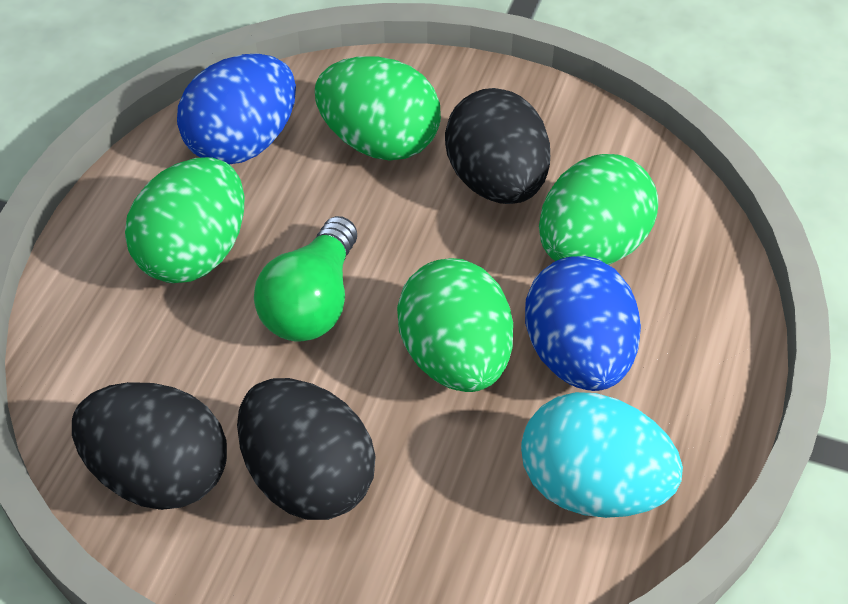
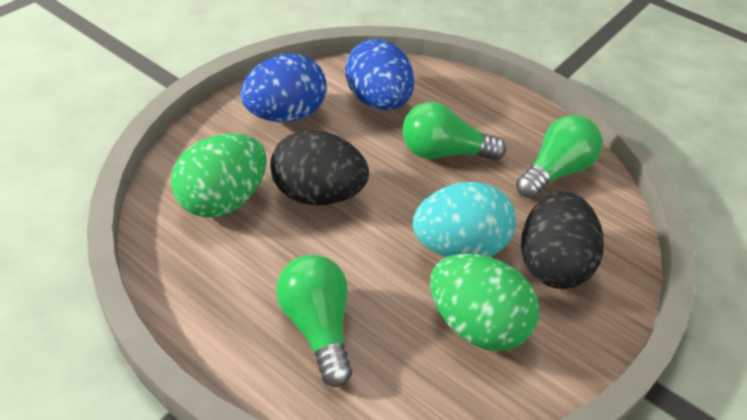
black egg: 3 -> 2
green egg: 4 -> 2
green light bulb: 1 -> 3

